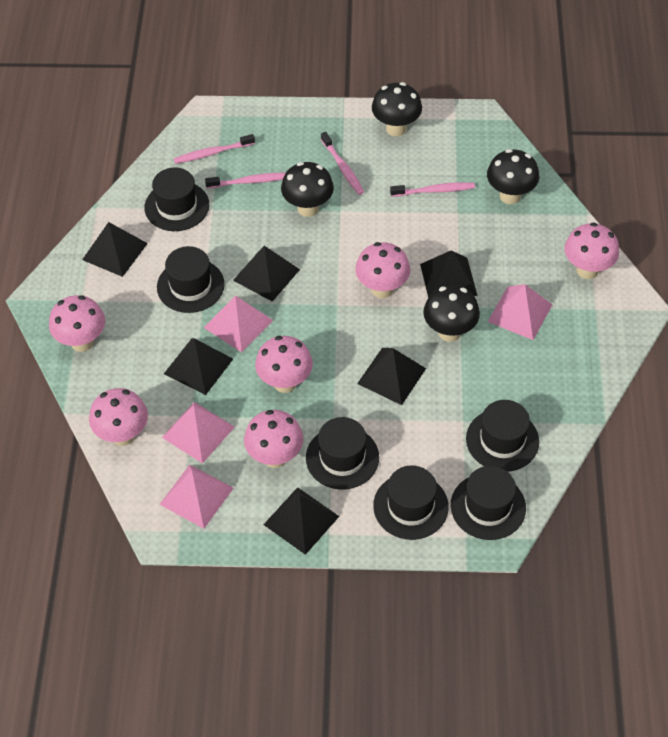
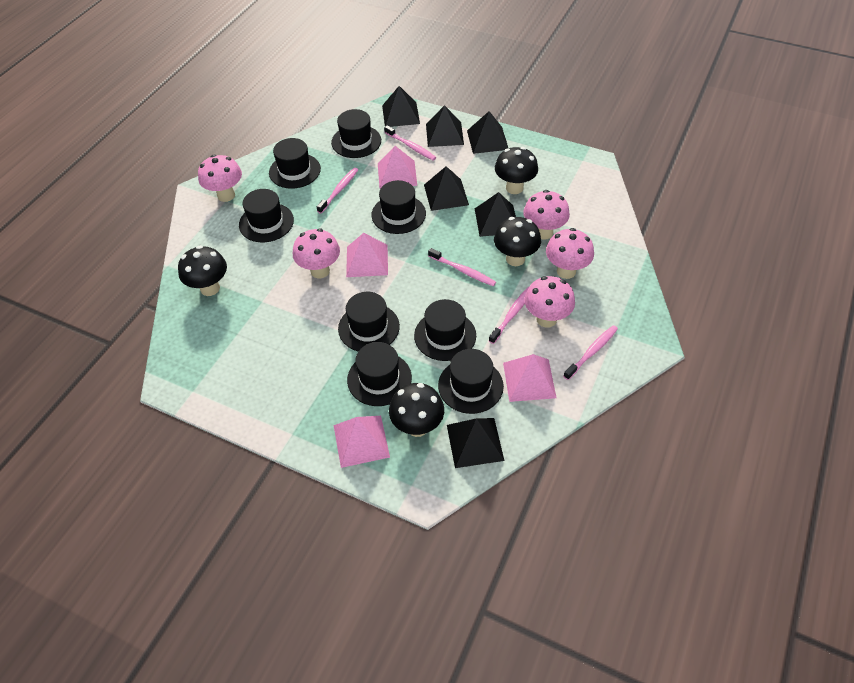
black hat: 6 -> 8
pink mushroom: 6 -> 5
pink toothbrush: 4 -> 5

